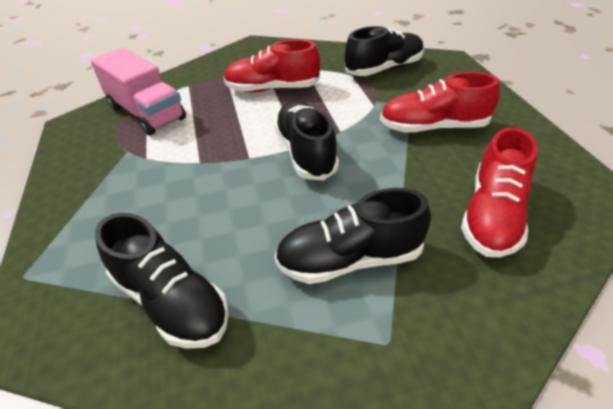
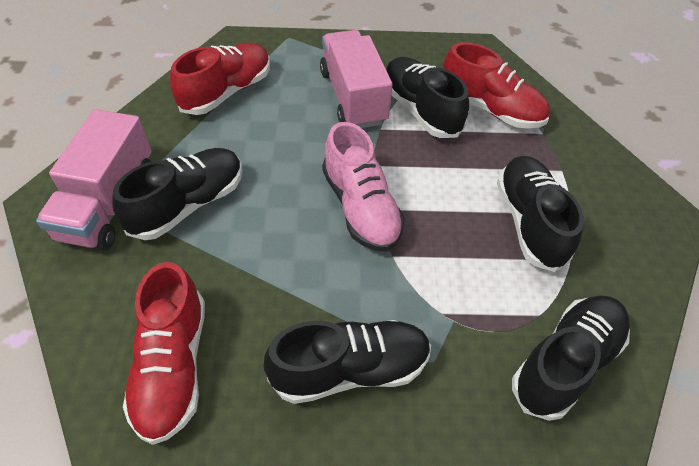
black shoe: 4 -> 5
pink shoe: 0 -> 1
pink truck: 1 -> 2

